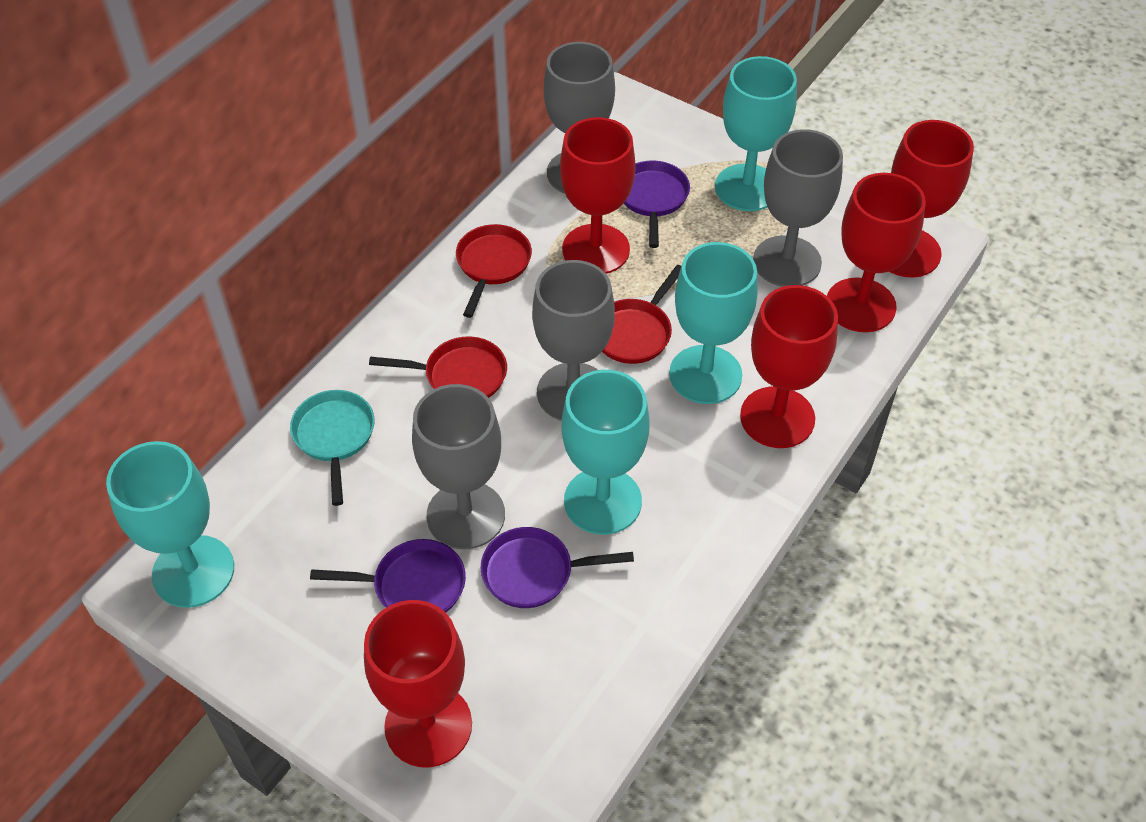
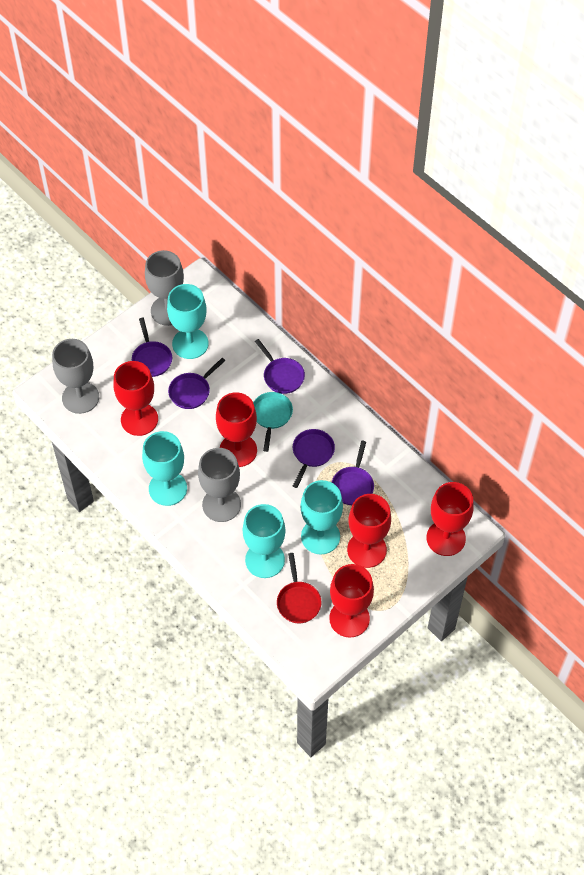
grey goblet: 4 -> 3
purple pan: 3 -> 5
red pan: 3 -> 1

